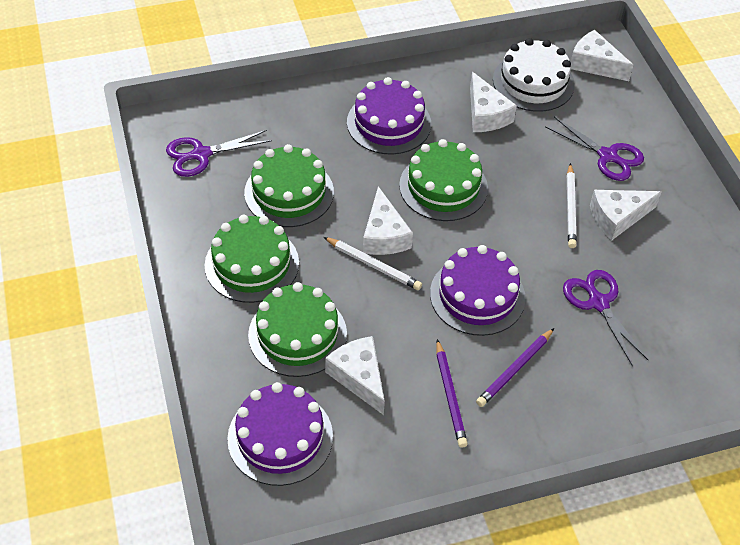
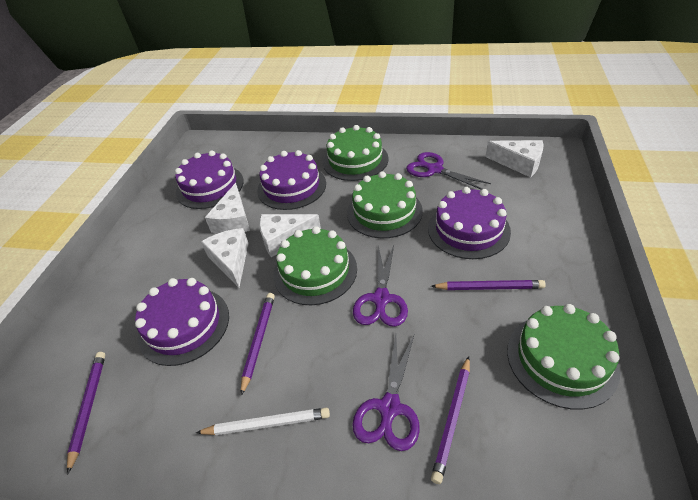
purple cake: 3 -> 4
purple pencil: 2 -> 4
white cake: 1 -> 0
white cheese: 5 -> 4
white pencil: 2 -> 1

